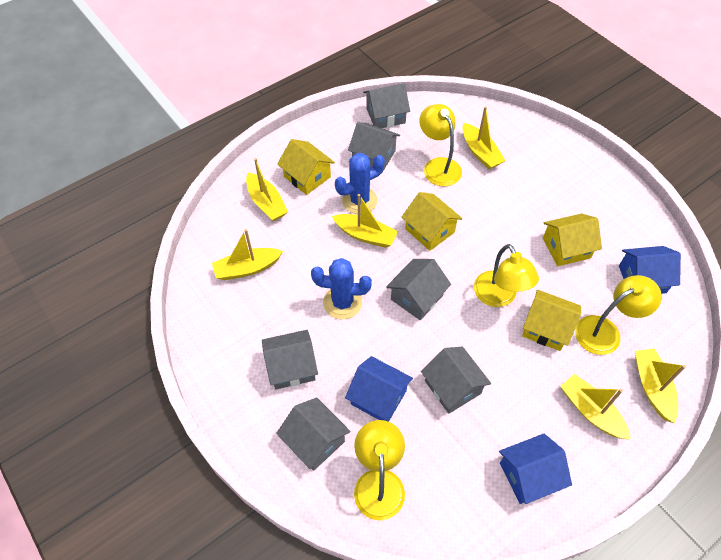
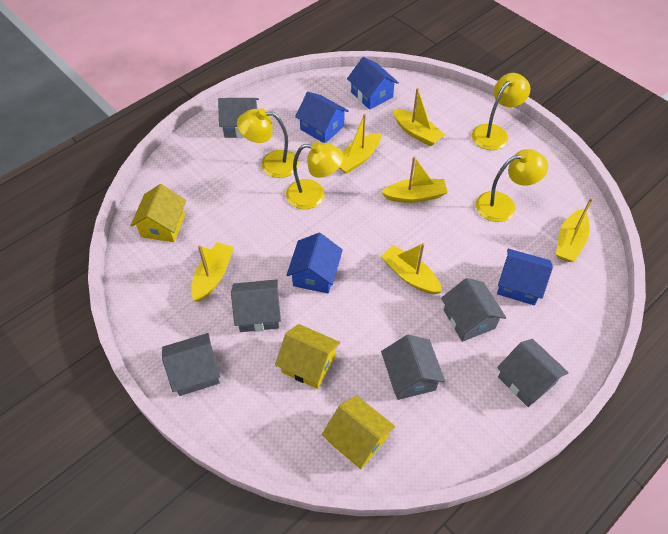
blue cactus: 2 -> 0
blue house: 3 -> 4
yellow house: 4 -> 3

